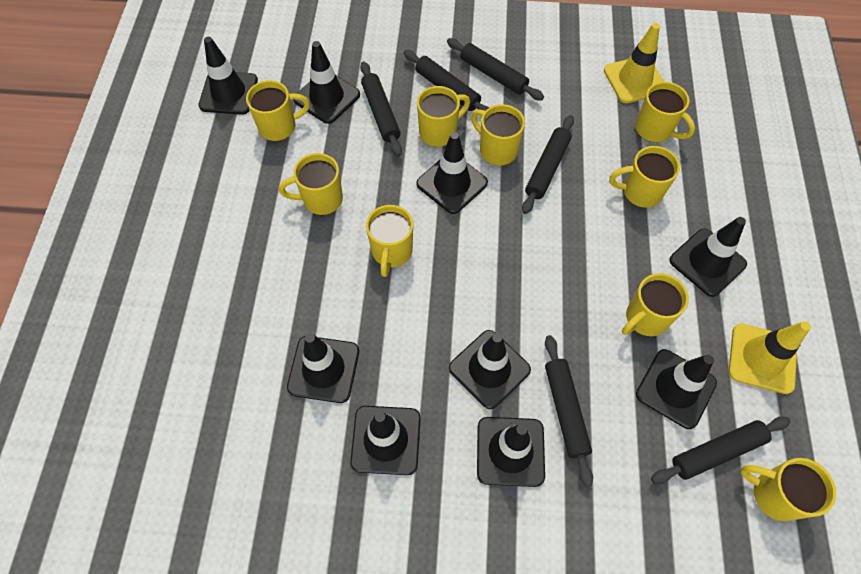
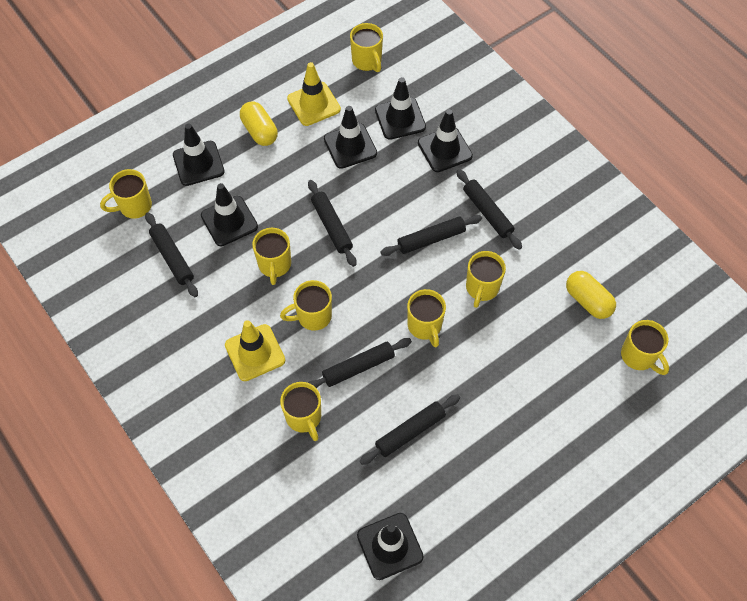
black traffic cone: 9 -> 6
yellow capsule: 0 -> 2
yellow mug: 9 -> 8

